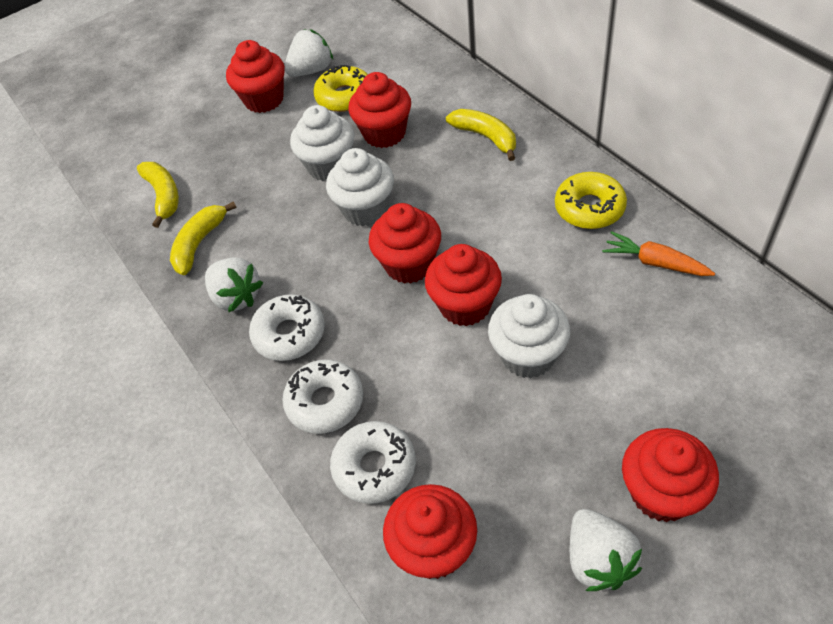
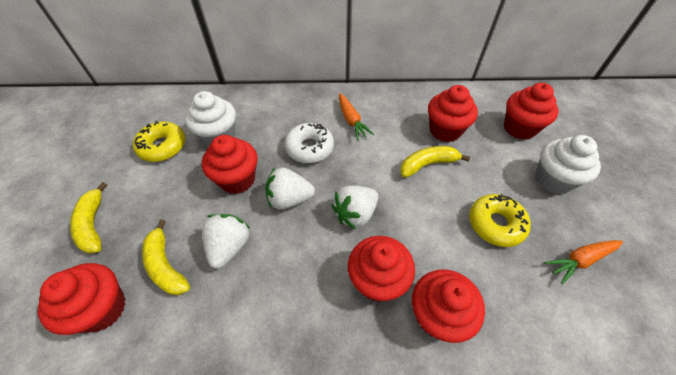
orange carrot: 1 -> 2
white cupcake: 3 -> 2
white donut: 3 -> 1

